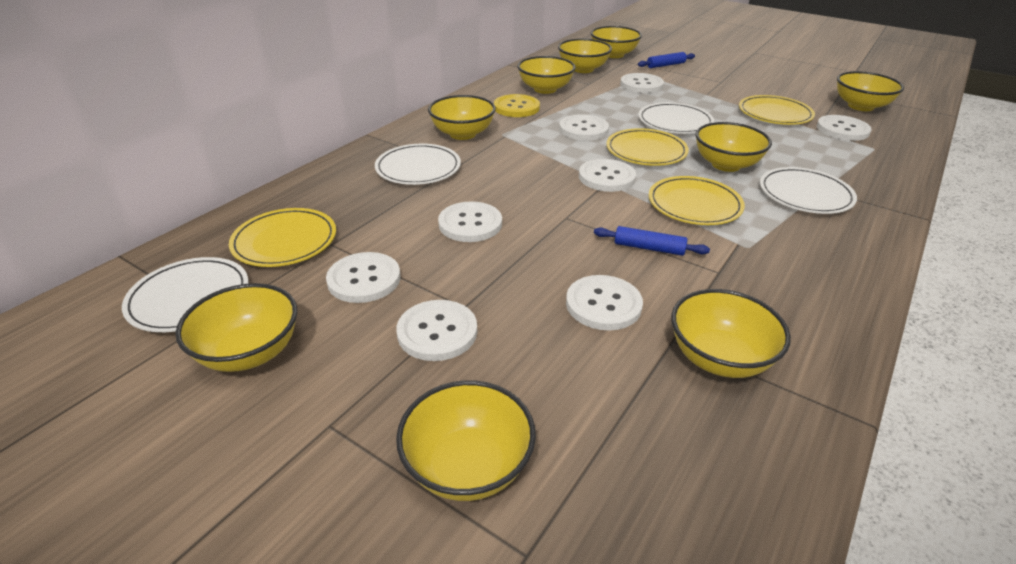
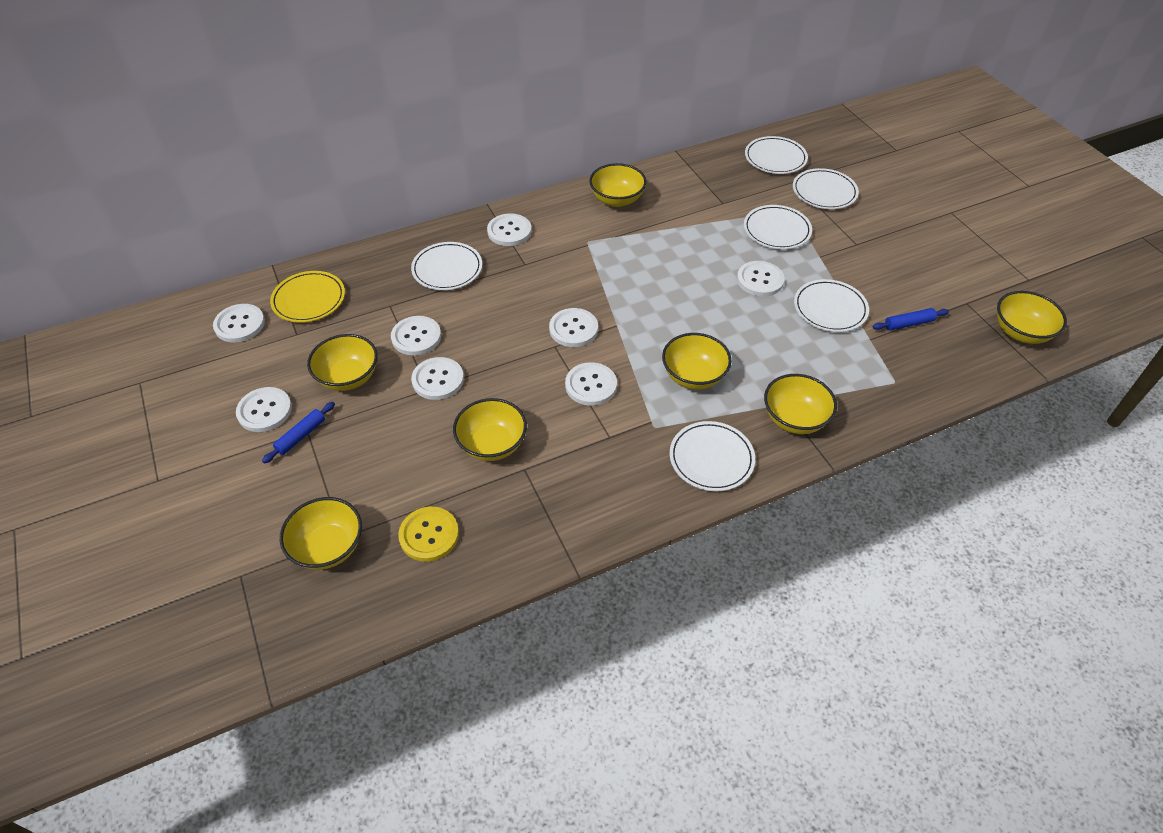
white plate: 4 -> 6
yellow bowl: 9 -> 7
yellow plate: 4 -> 1

